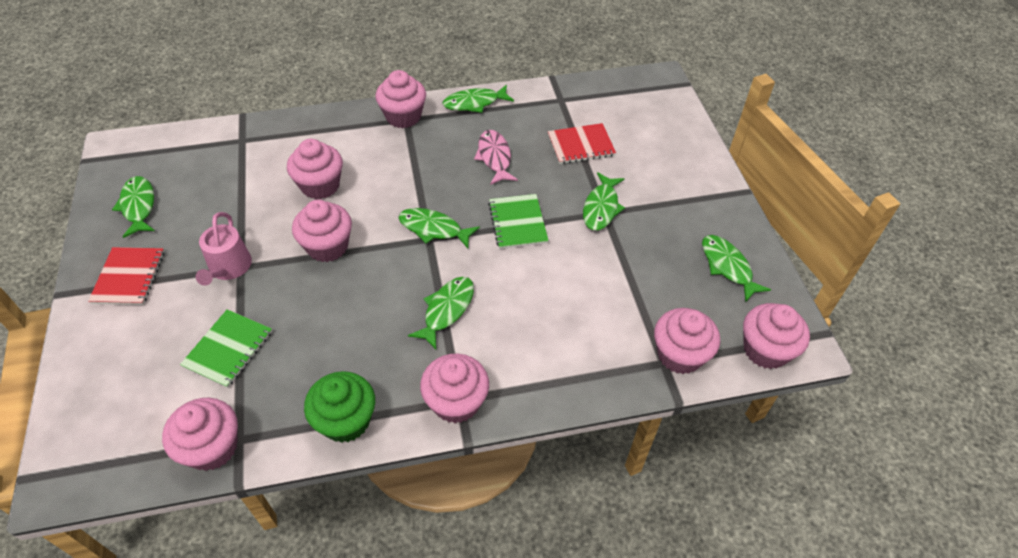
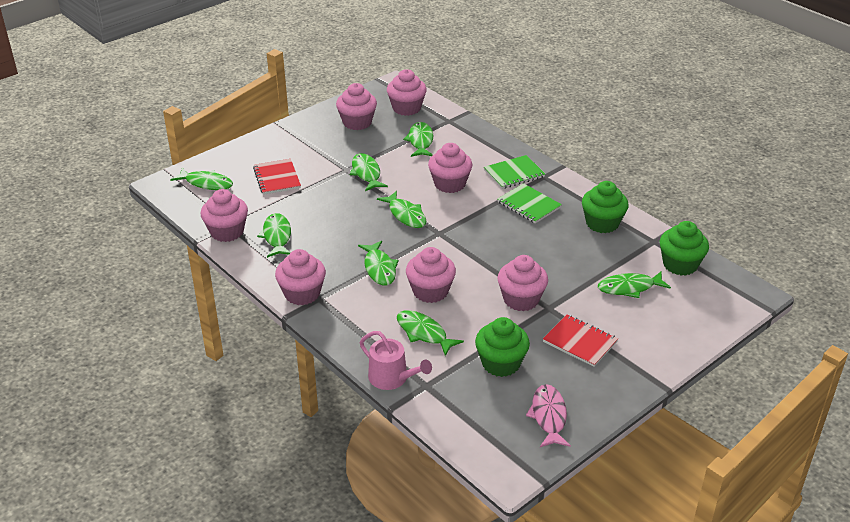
green cupcake: 1 -> 3
green fish: 6 -> 8

